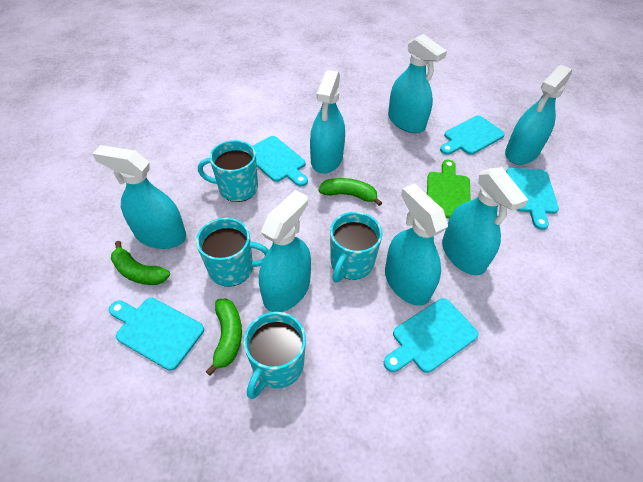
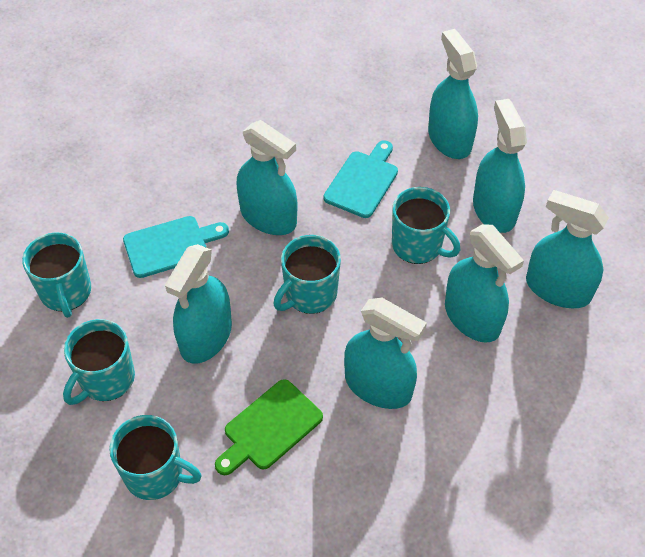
green banana: 3 -> 0
turquoise cutting board: 5 -> 2
turquoise mug: 4 -> 5

